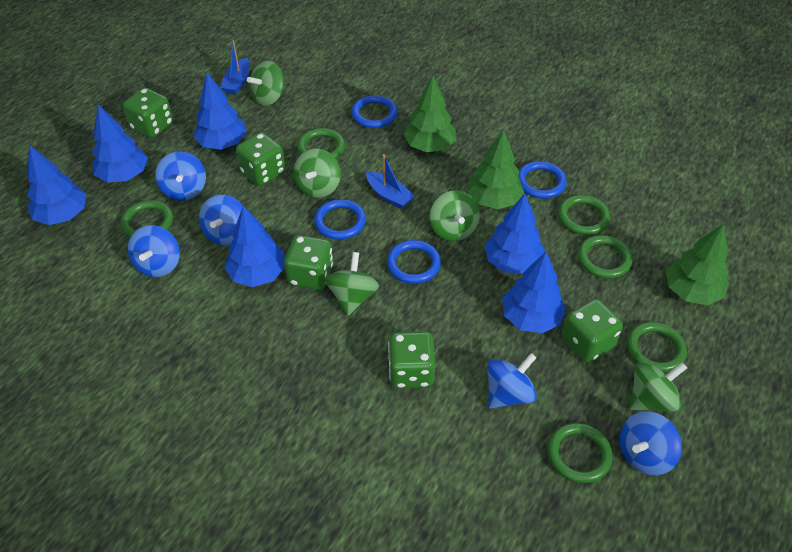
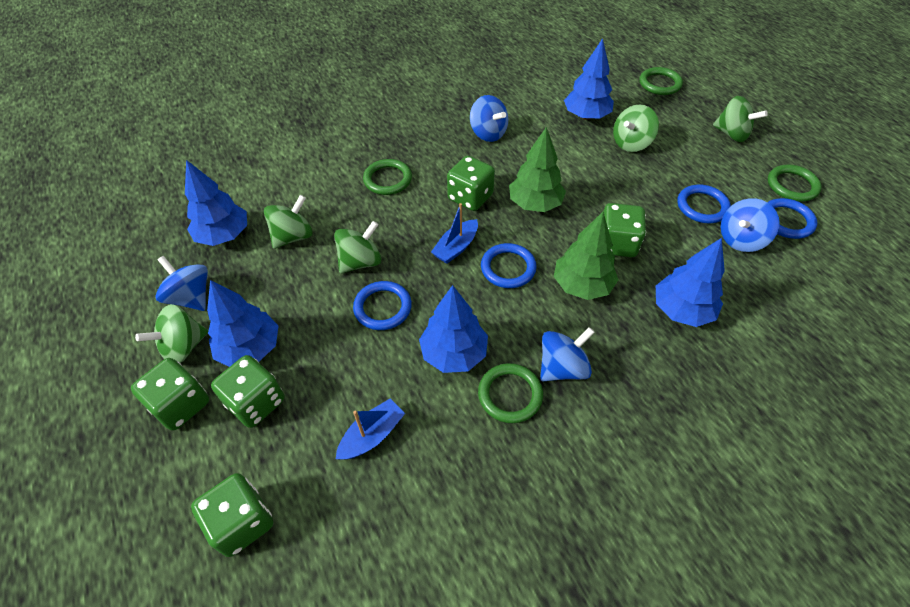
blue spinning top: 5 -> 4
blue tree: 6 -> 5
green ring: 6 -> 4
green tree: 3 -> 2

